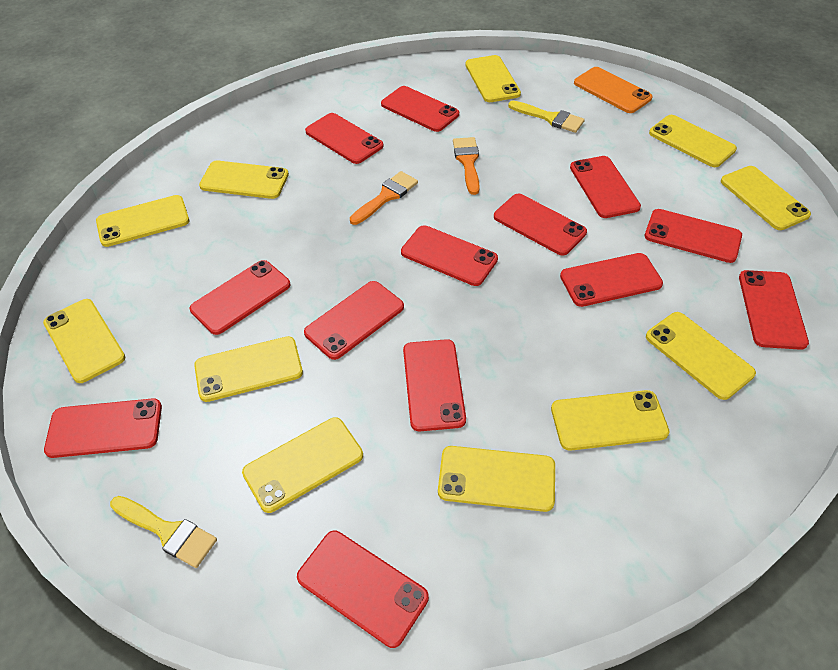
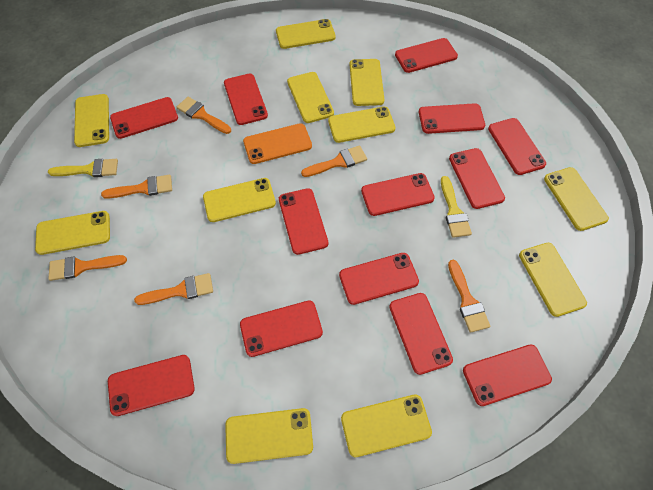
orange brush: 2 -> 6

